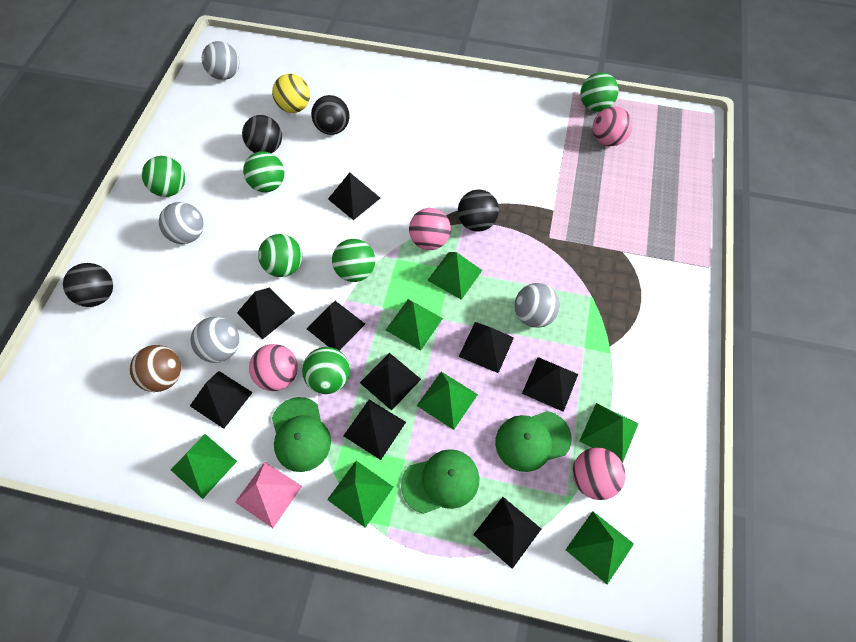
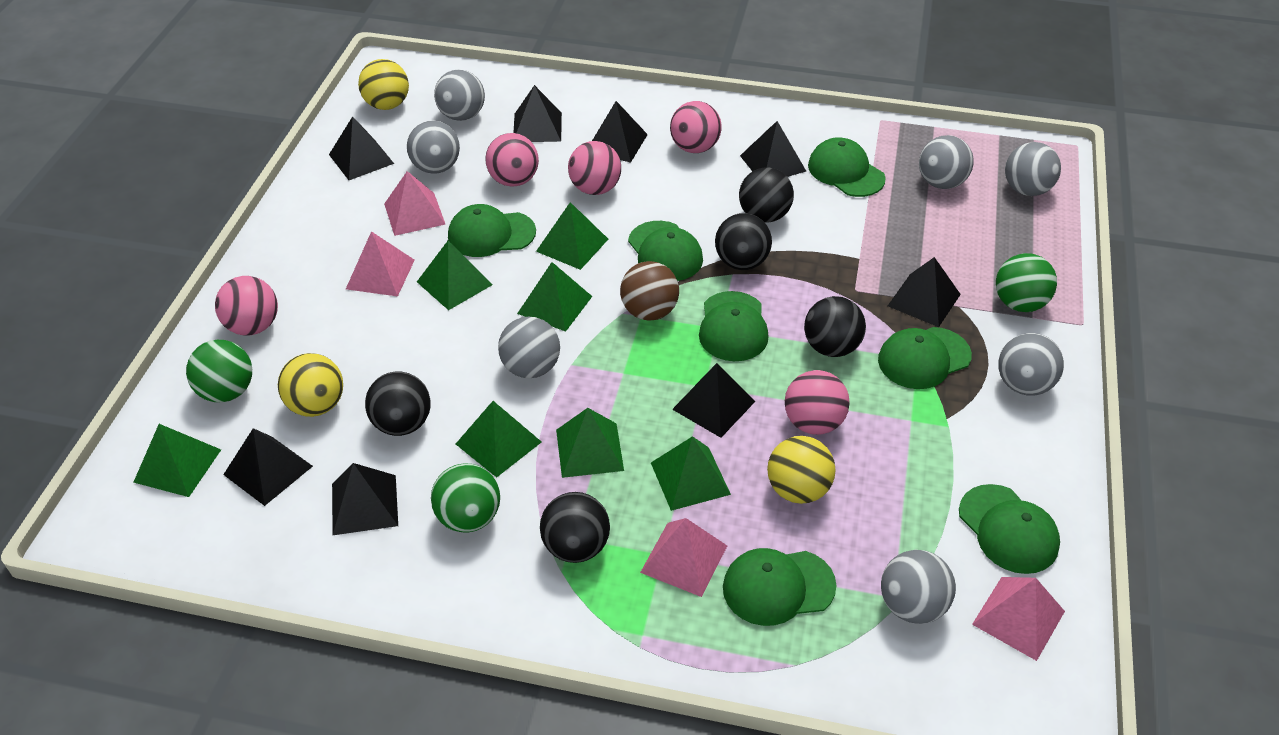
black ball: 4 -> 5
black pyramid: 9 -> 8
green ball: 6 -> 3
green cap: 3 -> 7
grey ball: 4 -> 7
pink ball: 4 -> 5
pink pyramid: 1 -> 4
yellow ball: 1 -> 3

